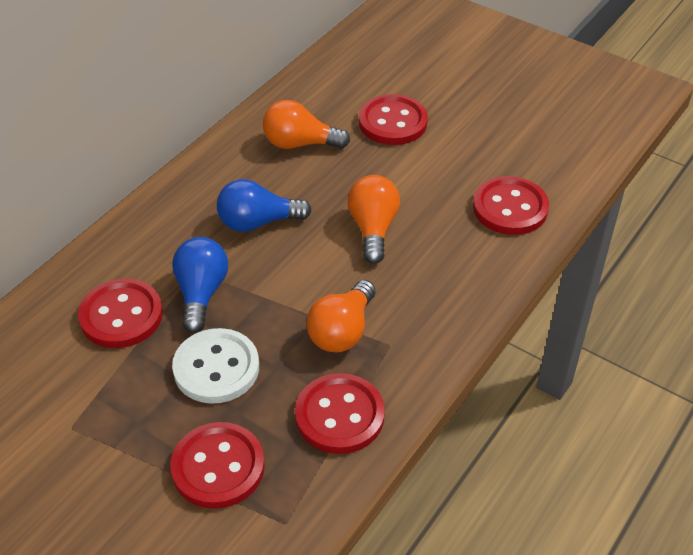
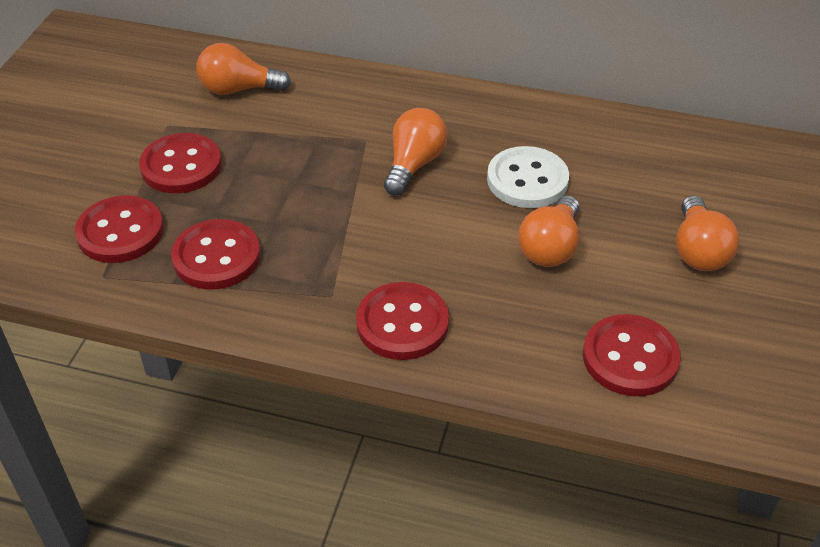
blue light bulb: 2 -> 0
orange light bulb: 3 -> 4

